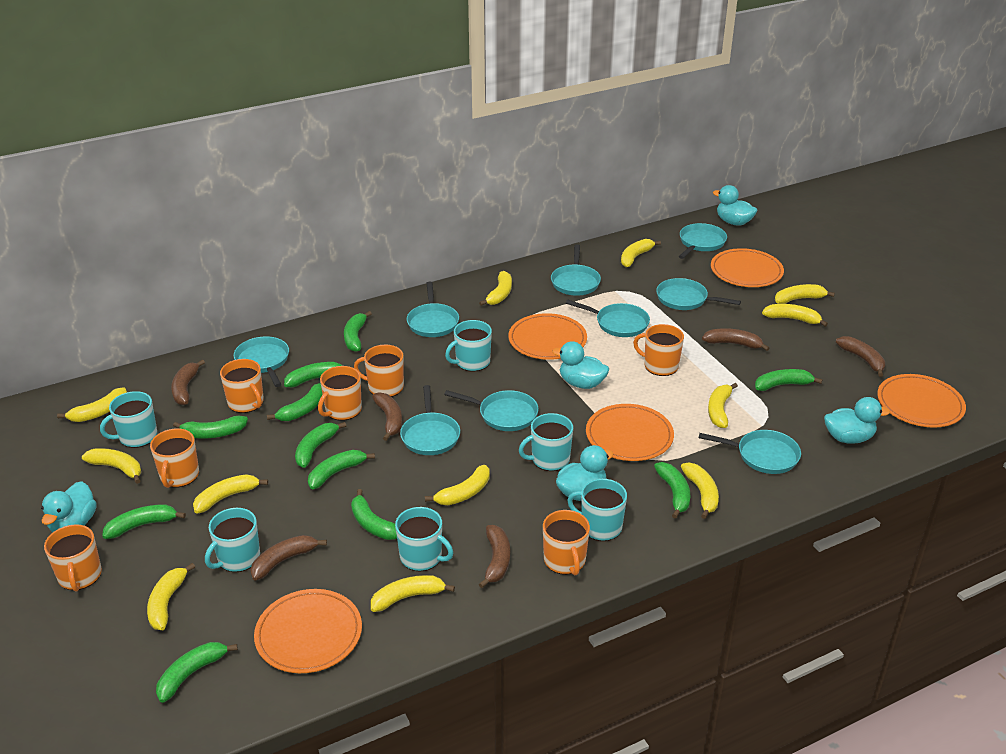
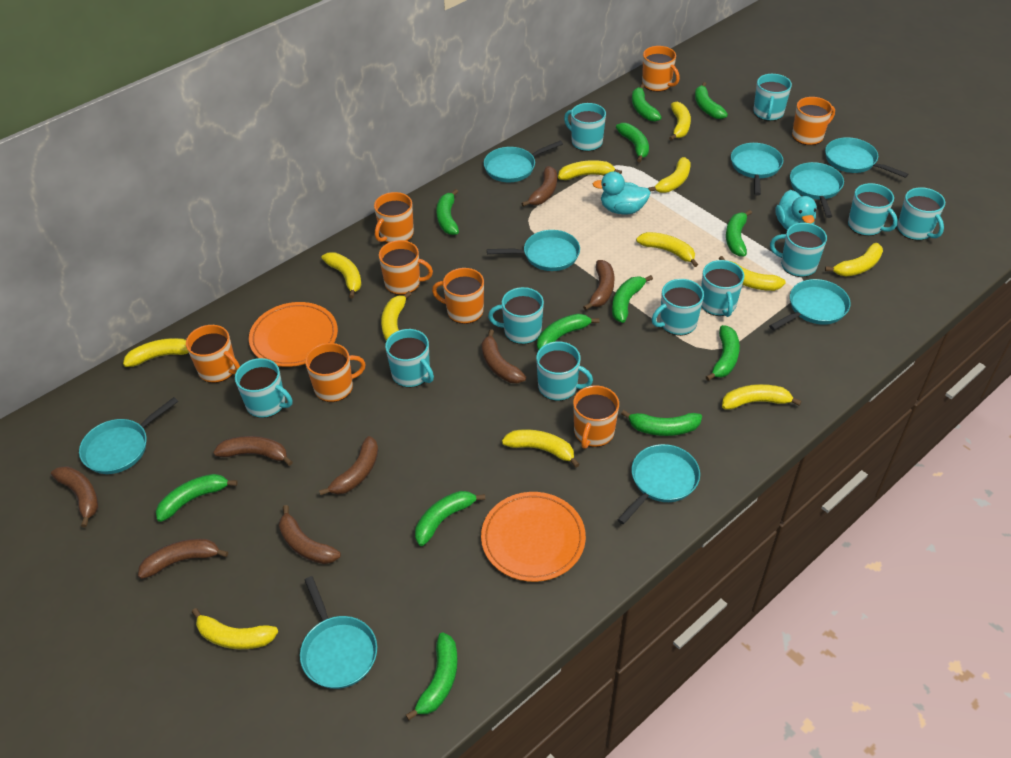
brown banana: 6 -> 8
green banana: 11 -> 12
orange mug: 7 -> 8
orange plate: 5 -> 2
turquoise duck: 5 -> 2
turquoise mug: 6 -> 11

